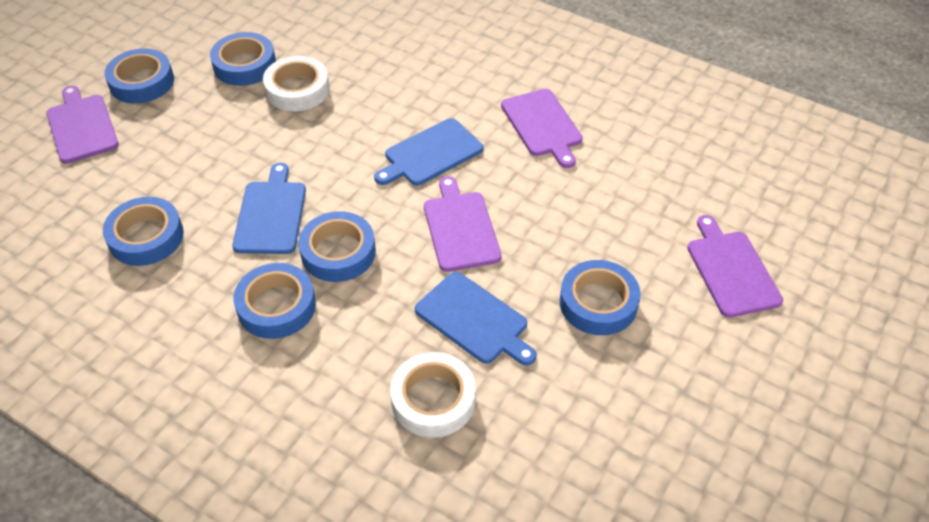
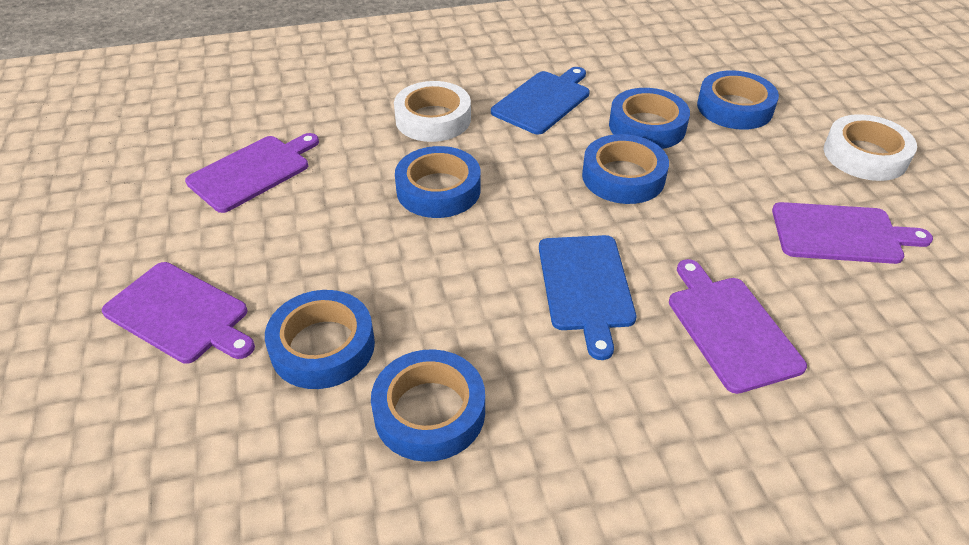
blue cutting board: 3 -> 2

